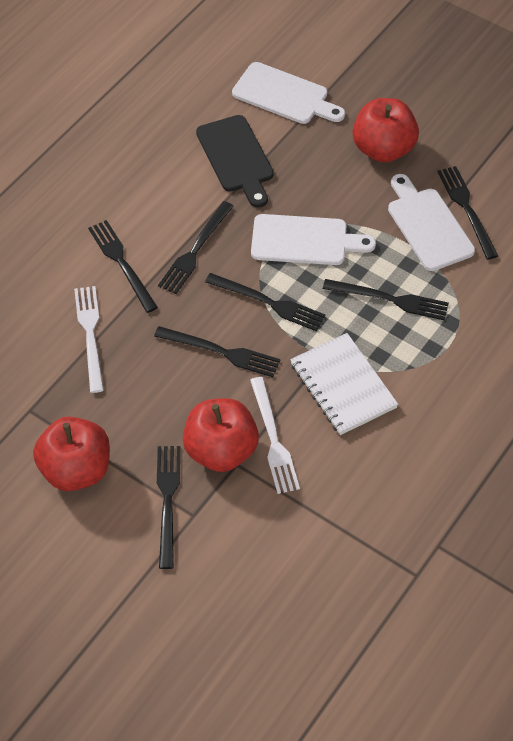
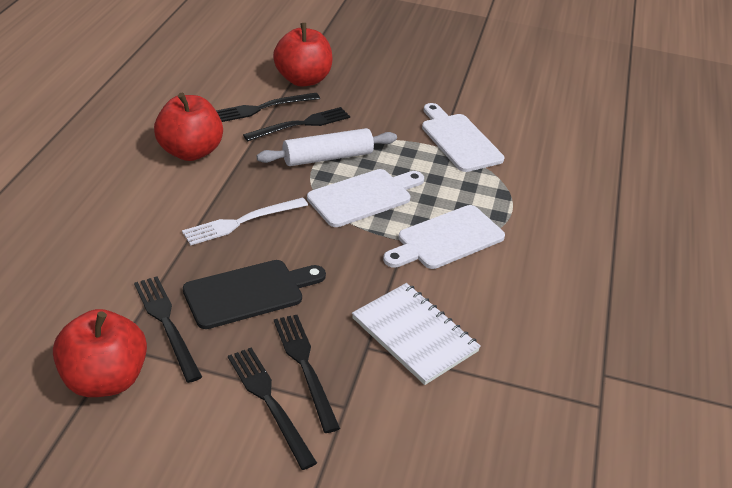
black fork: 7 -> 5
white fork: 2 -> 1
white rolling pin: 0 -> 1

